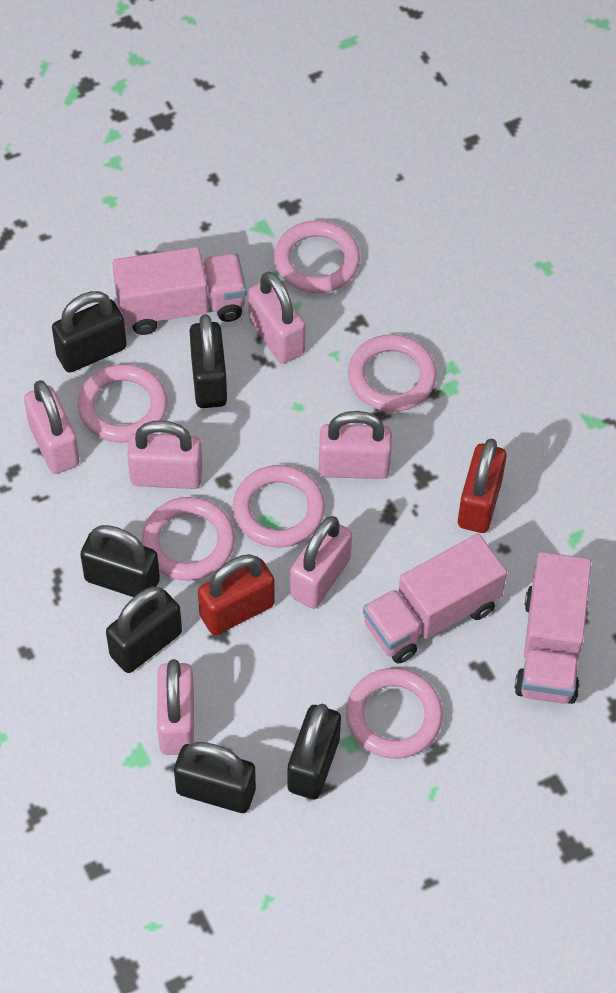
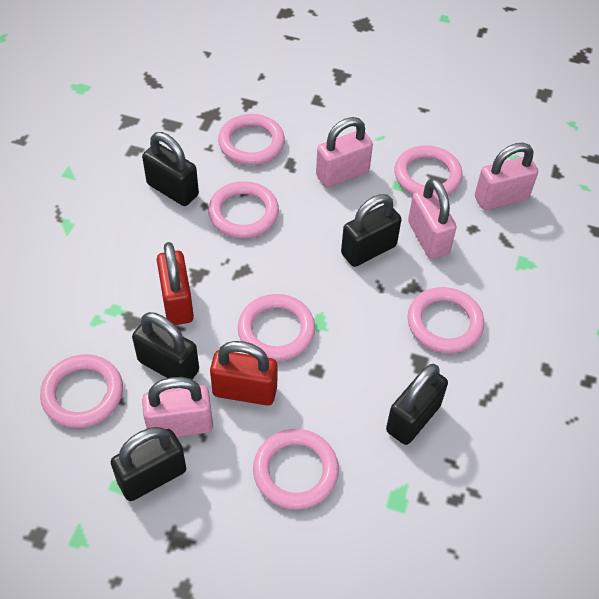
black padlock: 6 -> 5
pink padlock: 6 -> 4
pink ring: 6 -> 7
pink truck: 3 -> 0

